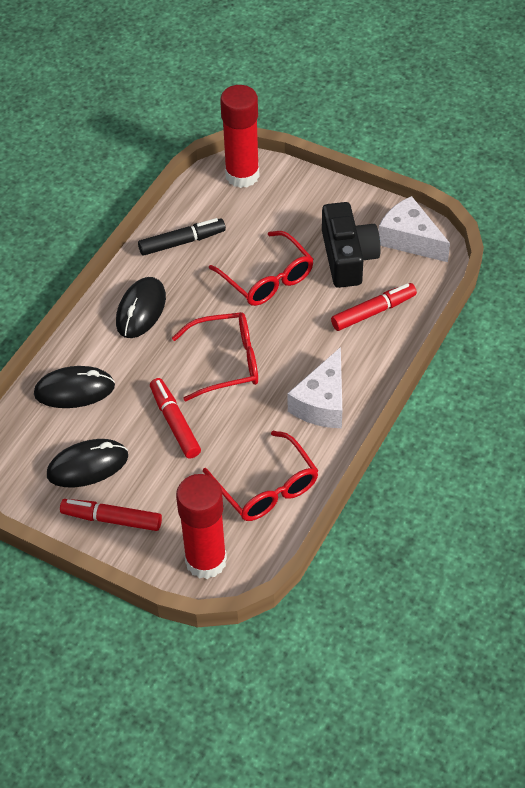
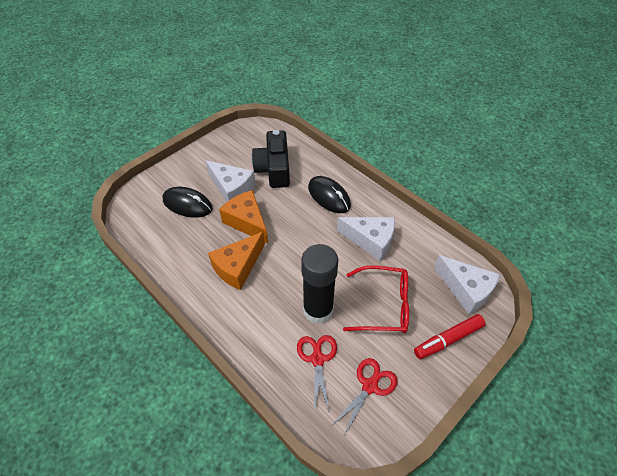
black glue stick: 0 -> 1
black marker: 1 -> 0
black mouse: 3 -> 2
orange cheese: 0 -> 2
red glasses: 3 -> 1
red glue stick: 2 -> 0
red marker: 3 -> 1
red scissors: 0 -> 2
white cheese: 2 -> 3

